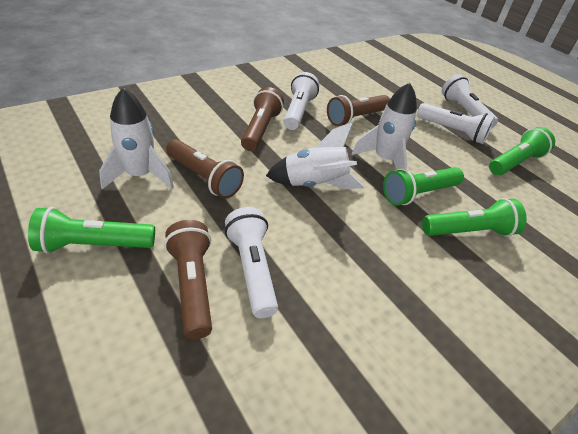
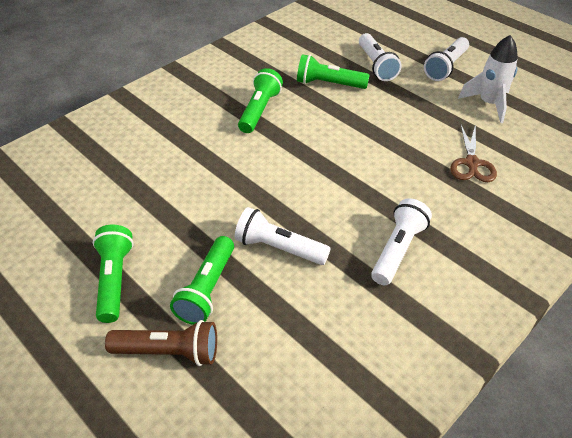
brown flashlight: 4 -> 1
brown scissors: 0 -> 1
white rocket: 3 -> 1

